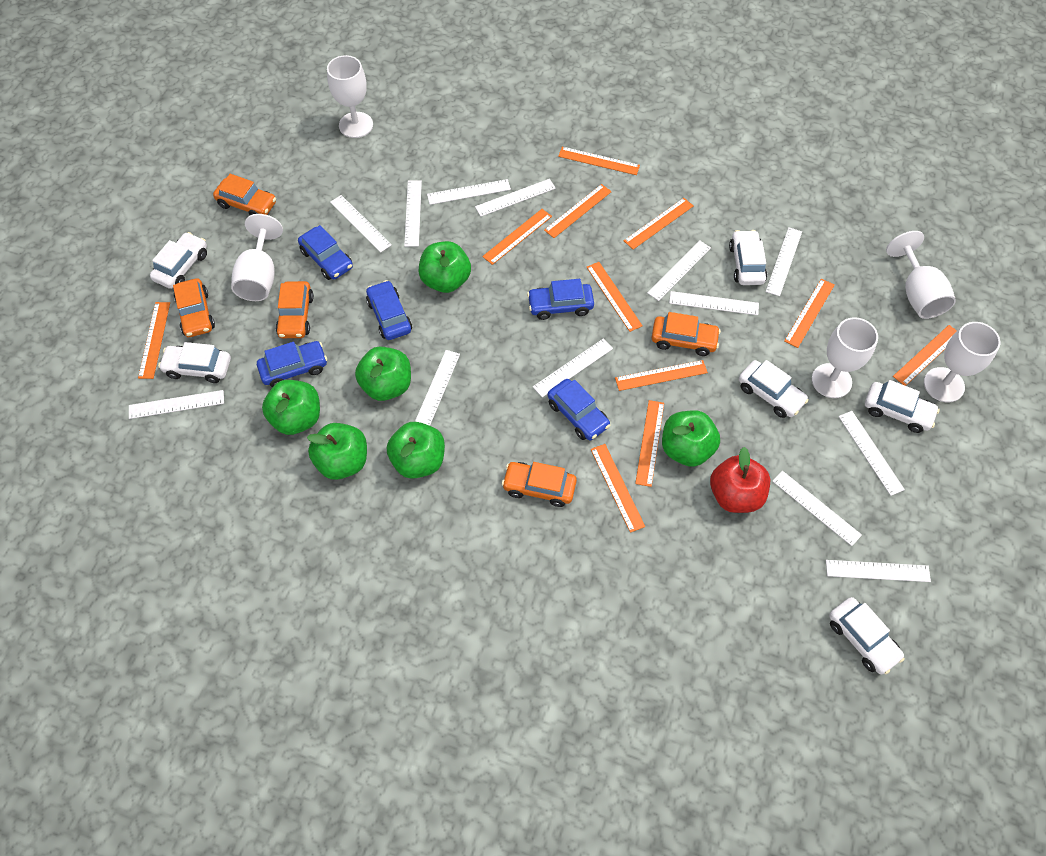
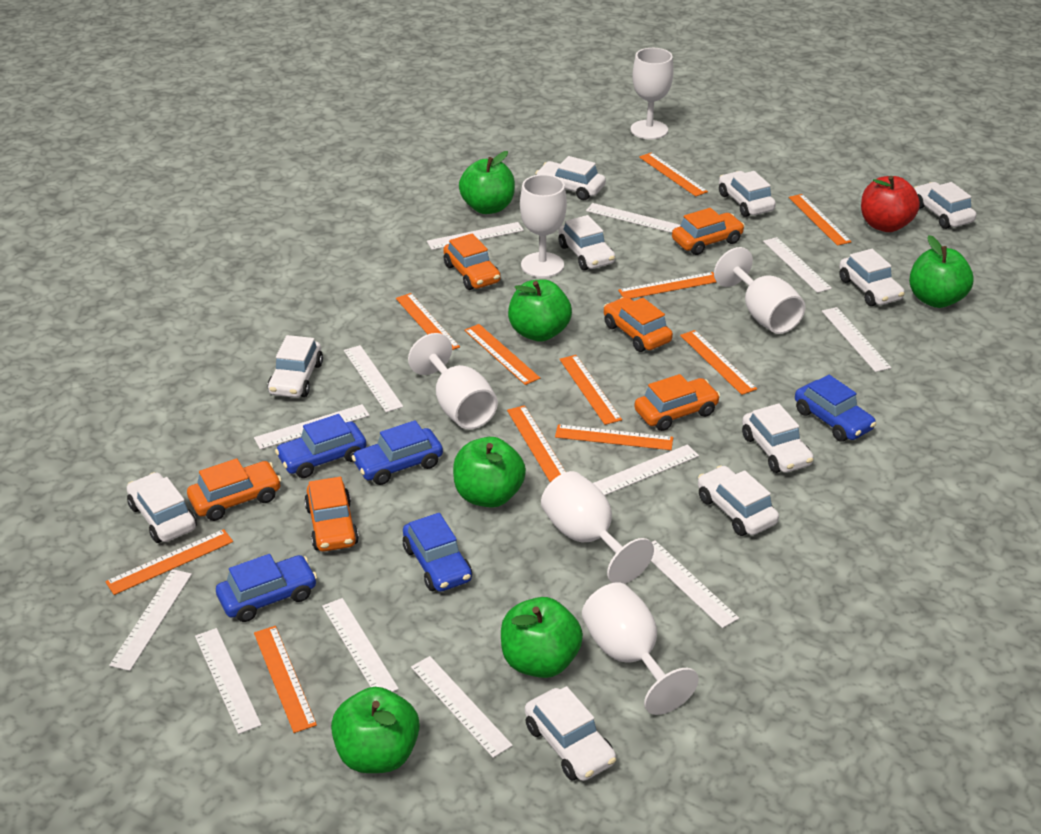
orange car: 5 -> 6
white car: 6 -> 10
white goblet: 5 -> 6
white ruler: 13 -> 12

